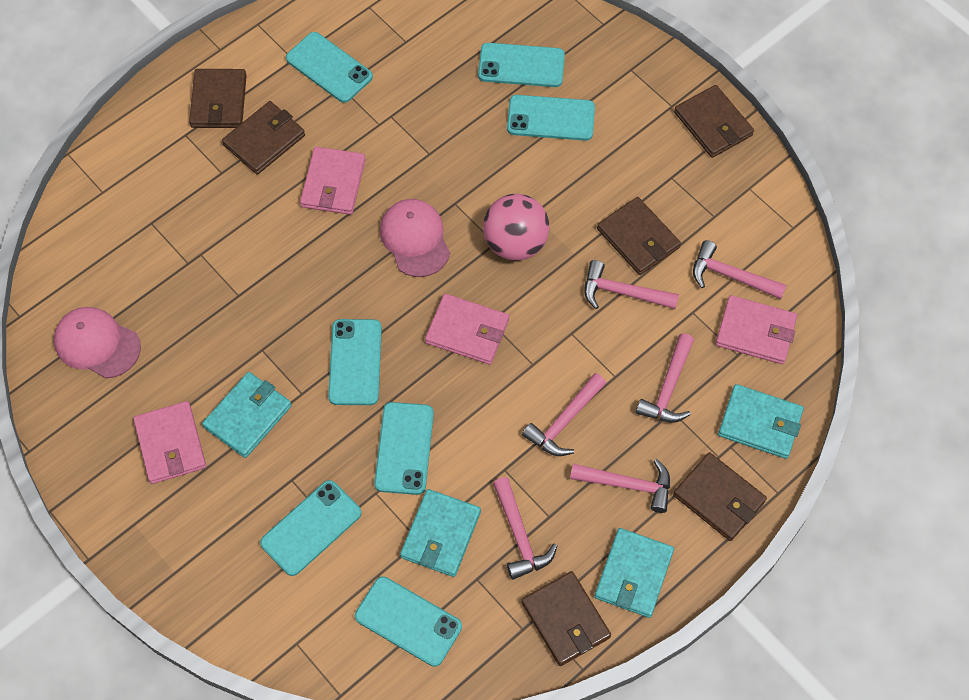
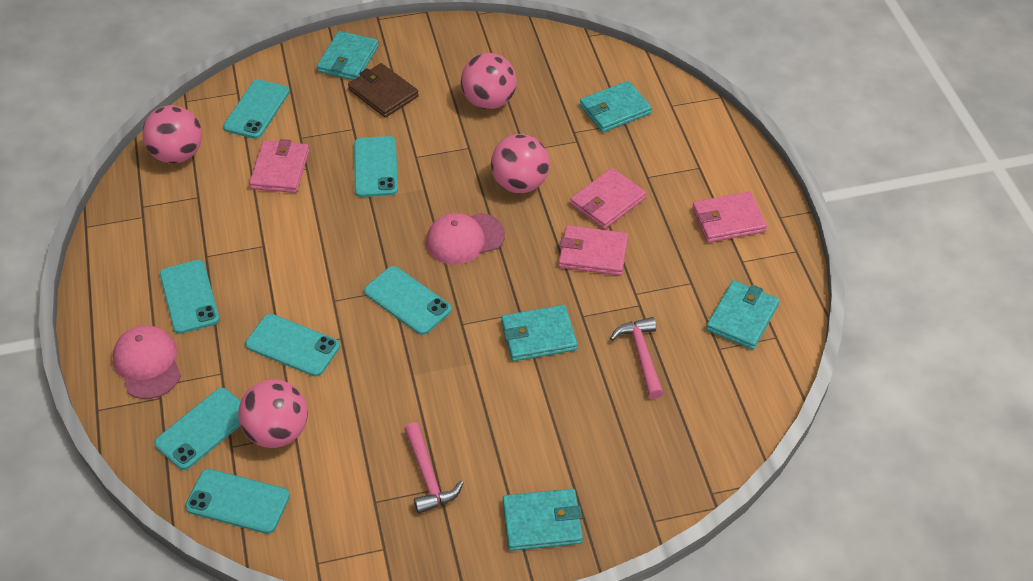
brown wallet: 6 -> 1
pink ball: 1 -> 4
pink hammer: 6 -> 2
turquoise wallet: 4 -> 5

